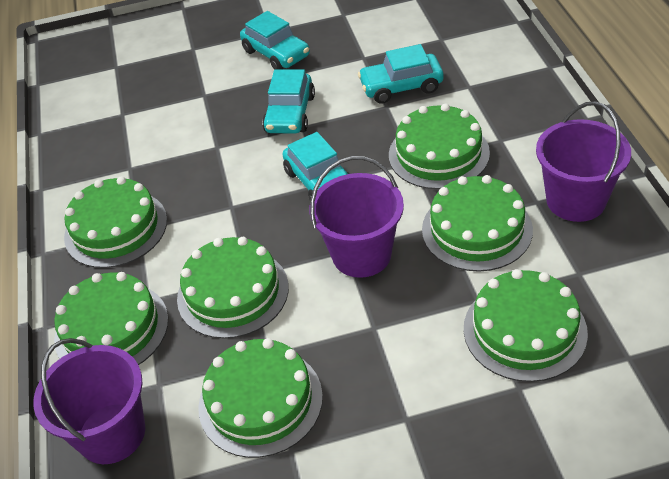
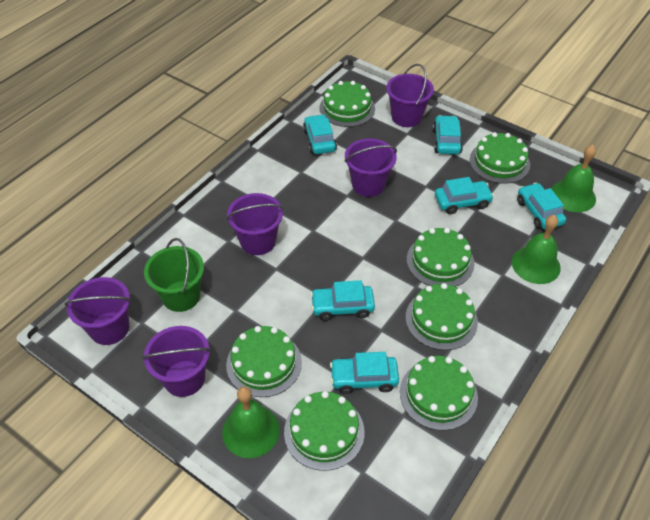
green bell: 0 -> 3
green bucket: 0 -> 1
purple bucket: 3 -> 5
turquoise car: 4 -> 6

